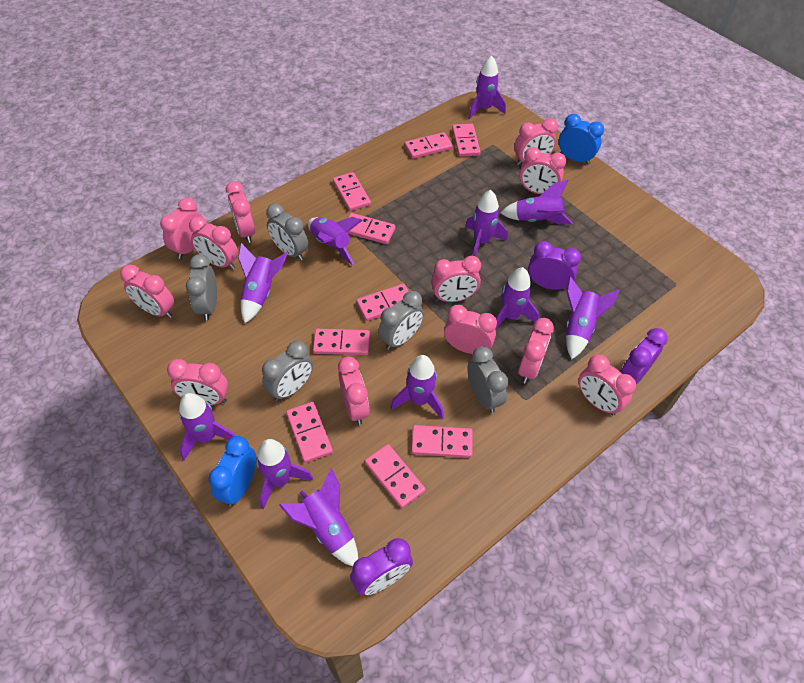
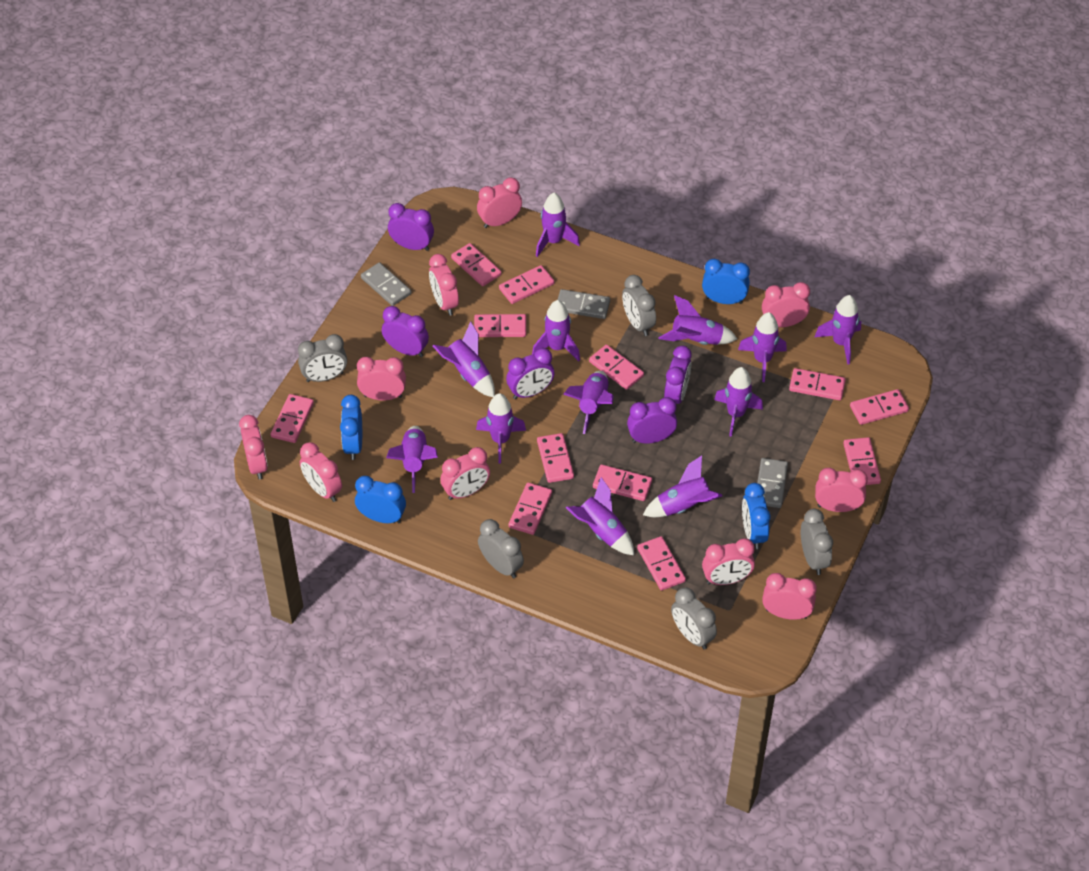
blue clock: 2 -> 4
grey domino: 0 -> 3
pink clock: 12 -> 10
pink domino: 9 -> 12
purple clock: 3 -> 5
purple rocket: 11 -> 12

